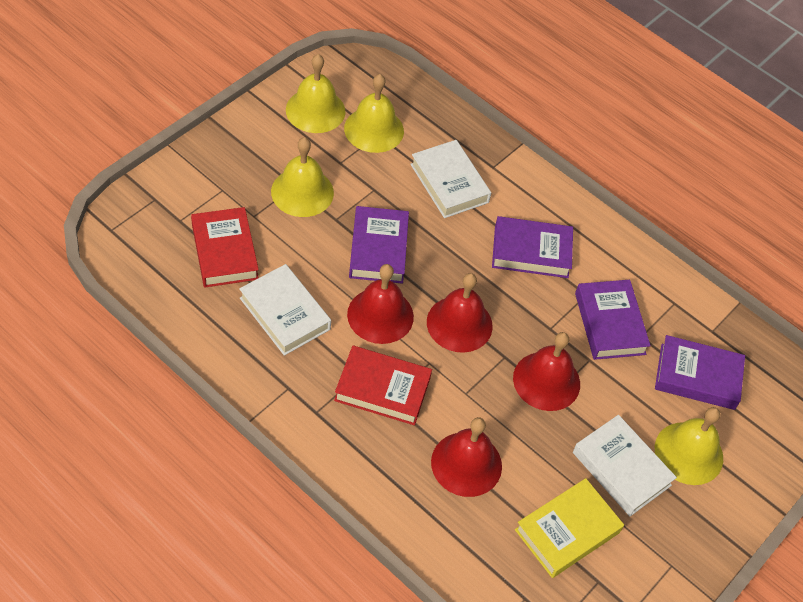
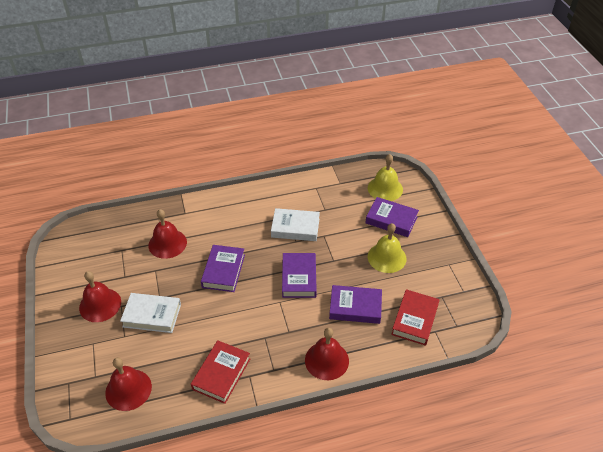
white book: 3 -> 2
yellow bell: 4 -> 2
yellow book: 1 -> 0

